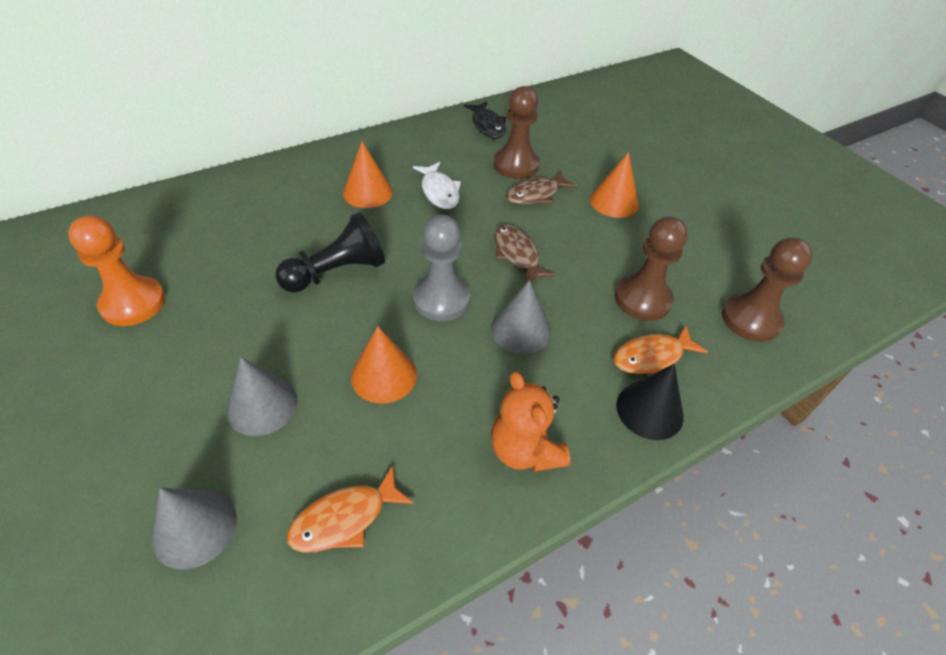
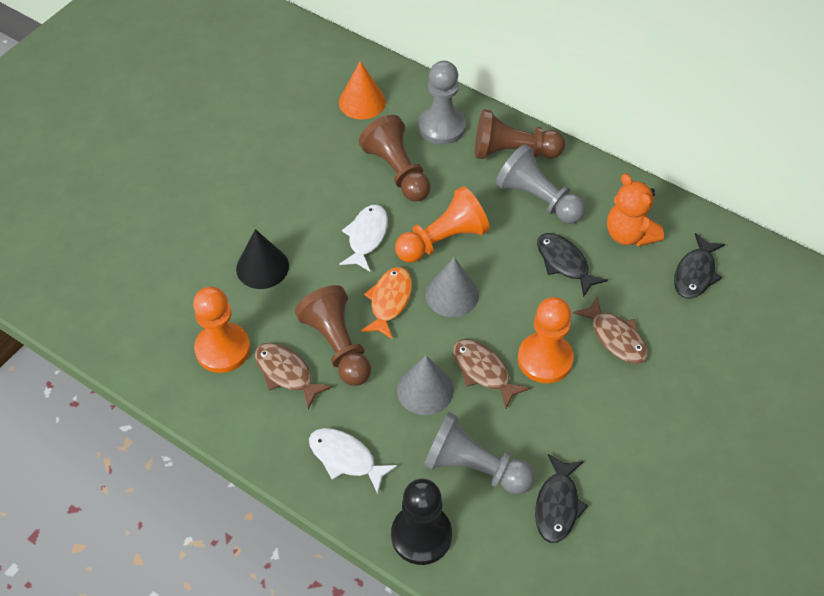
black fish: 1 -> 3
brown fish: 2 -> 3
grey cone: 3 -> 2
grey pawn: 1 -> 3
orange cone: 3 -> 1
orange fish: 2 -> 1
orange pawn: 1 -> 3
white fish: 1 -> 2

